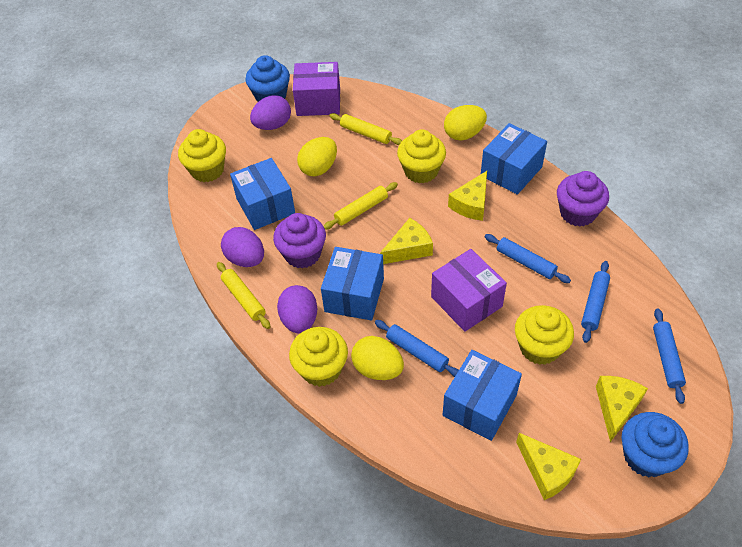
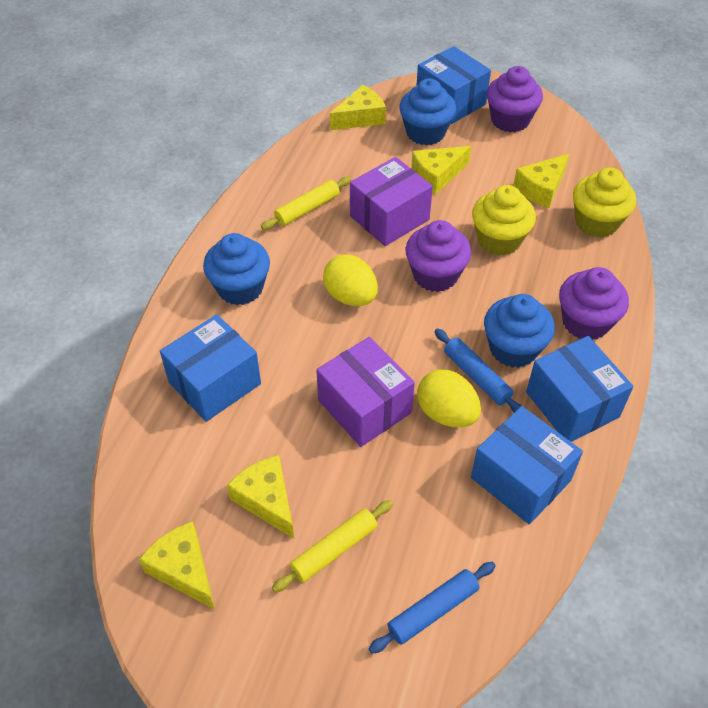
blue cupcake: 2 -> 3
blue rolling pin: 4 -> 2
purple cupcake: 2 -> 3
purple egg: 3 -> 0
yellow cheese: 4 -> 5
yellow cupcake: 4 -> 2
yellow egg: 3 -> 2
yellow rolling pin: 3 -> 2

